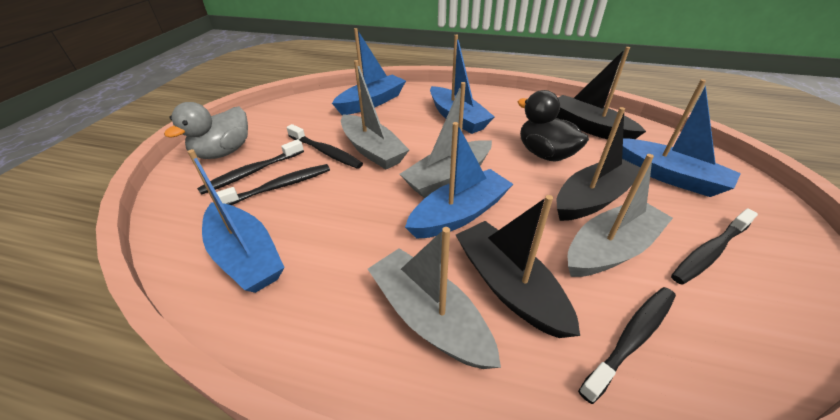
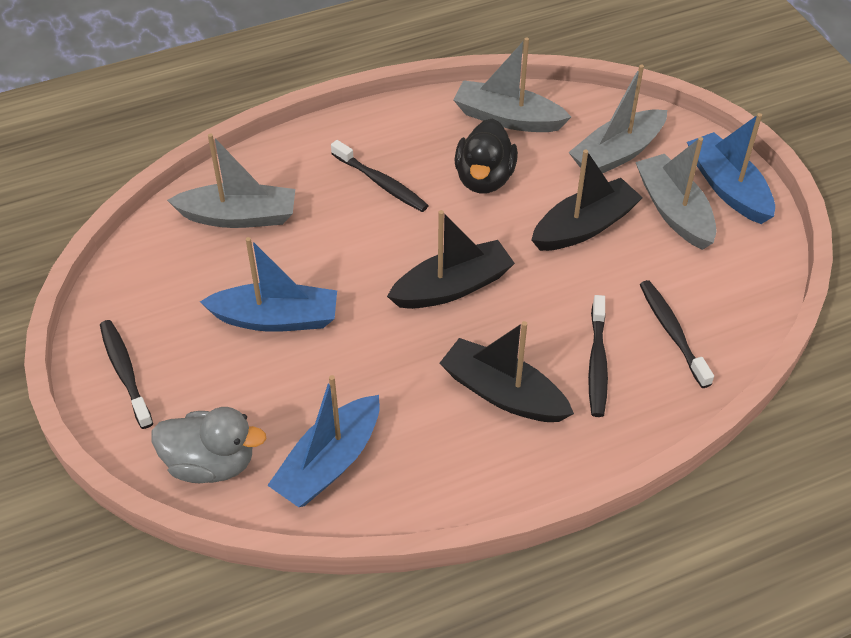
black toothbrush: 5 -> 4
blue boat: 5 -> 3

